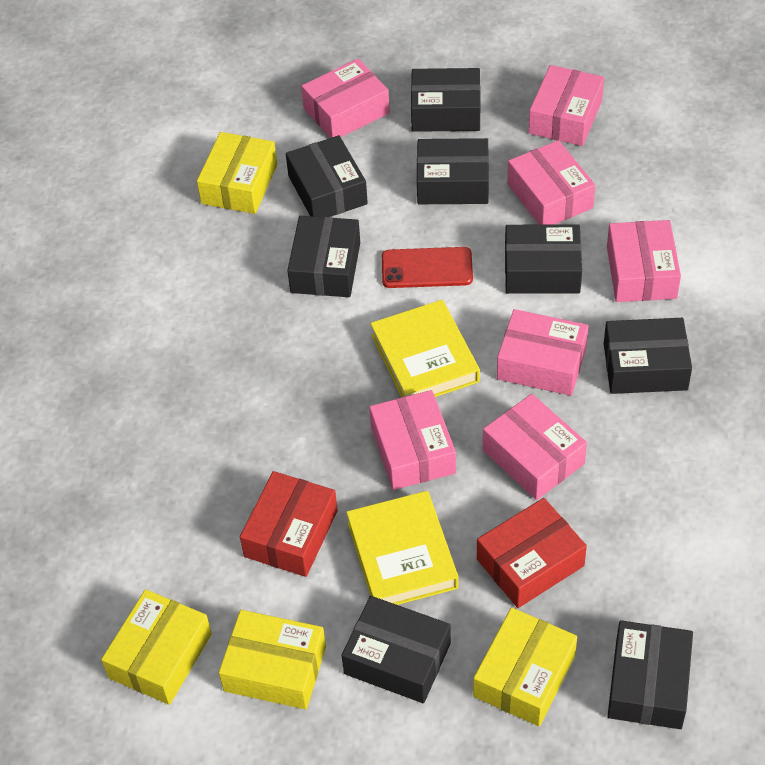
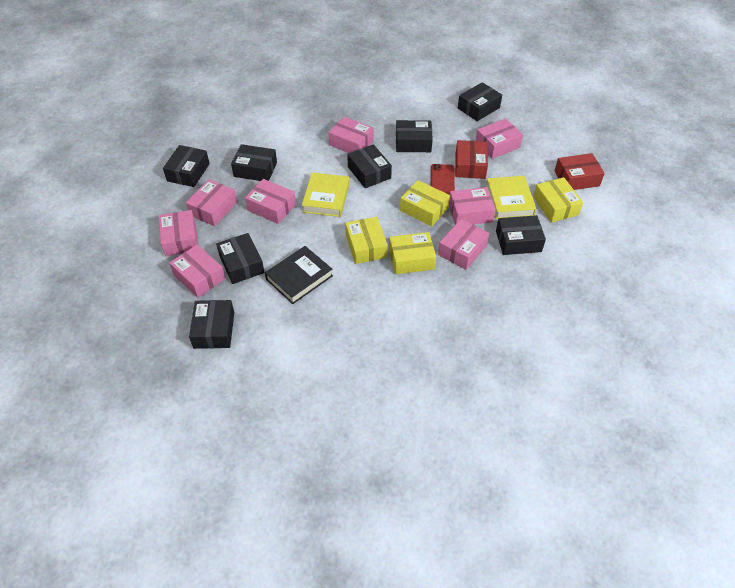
black book: 0 -> 1
pink box: 7 -> 8

